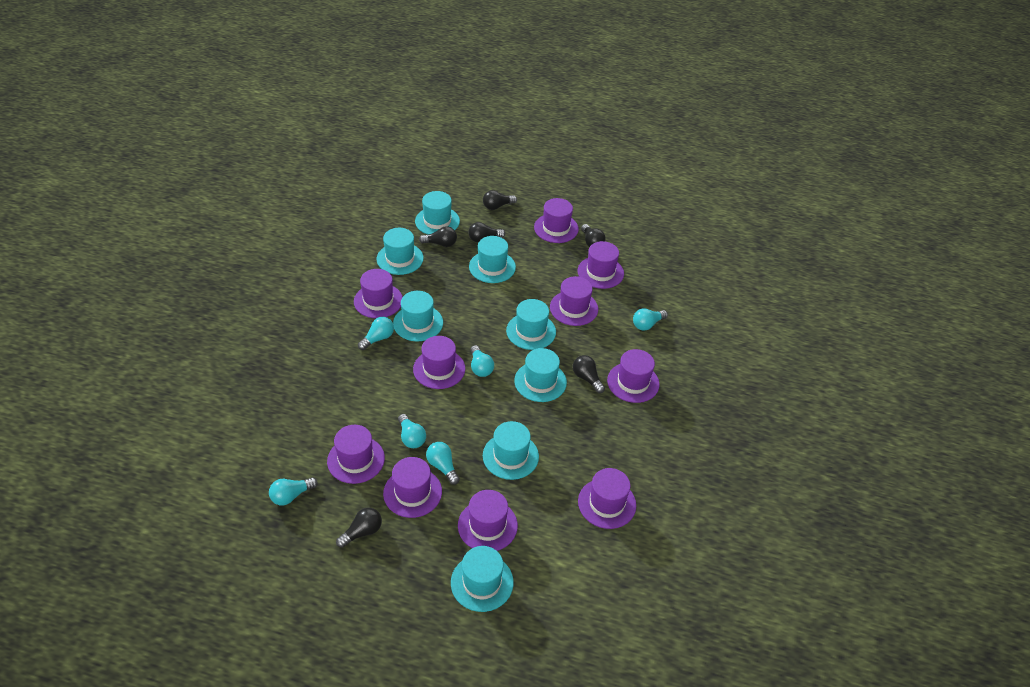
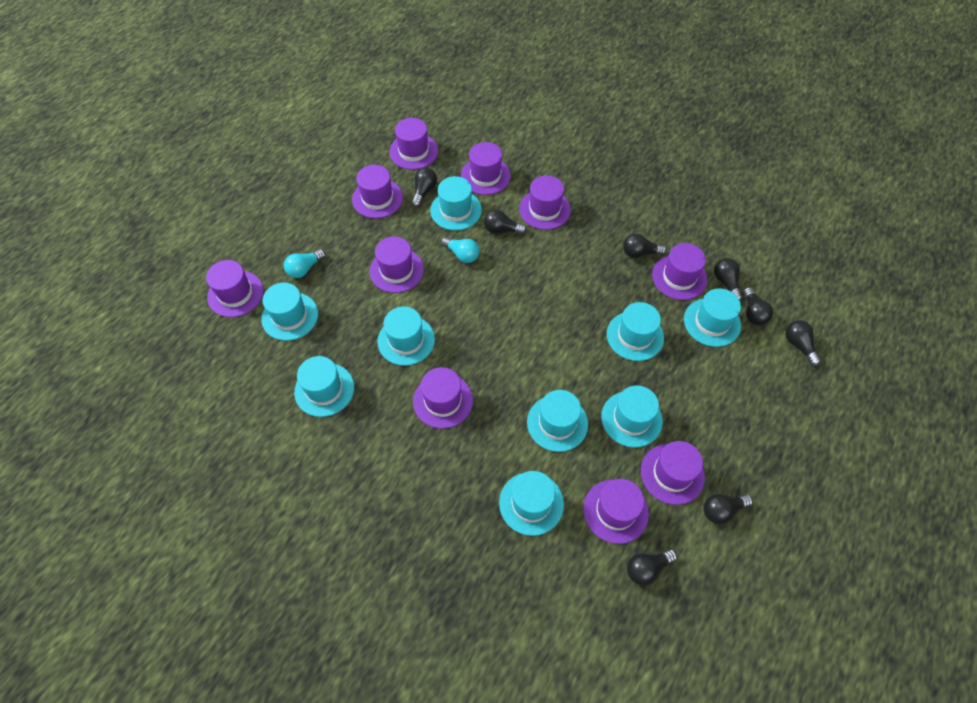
black light bulb: 6 -> 8
turquoise hat: 8 -> 9
turquoise light bulb: 6 -> 2

